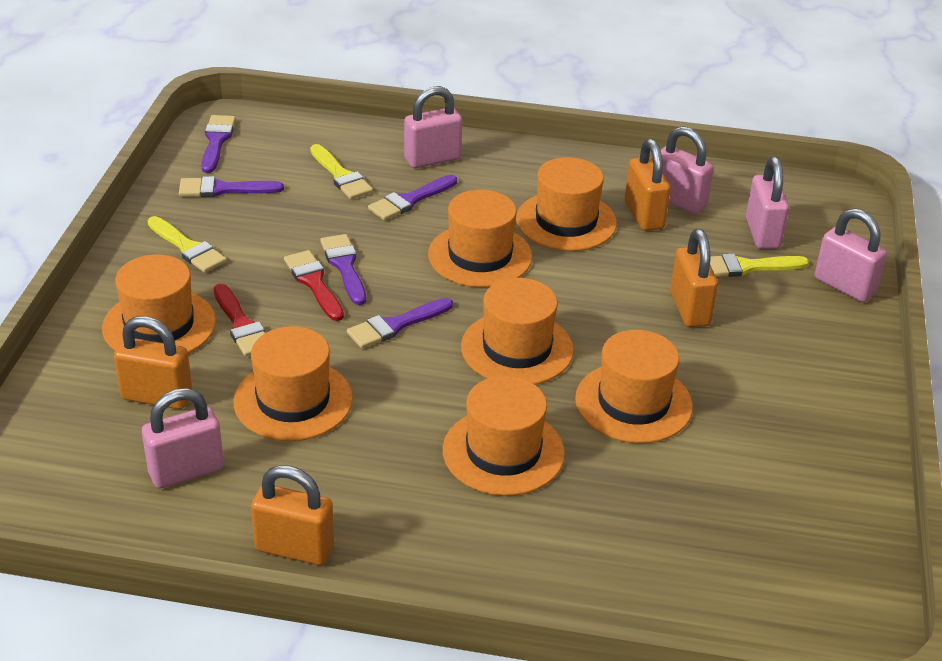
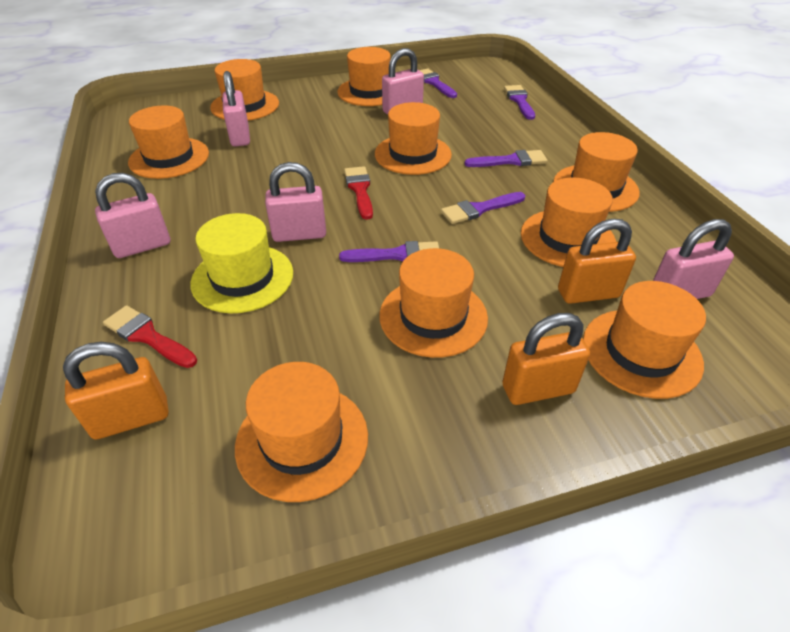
orange hat: 7 -> 9
orange padlock: 4 -> 3
yellow brush: 3 -> 0
yellow hat: 0 -> 1

